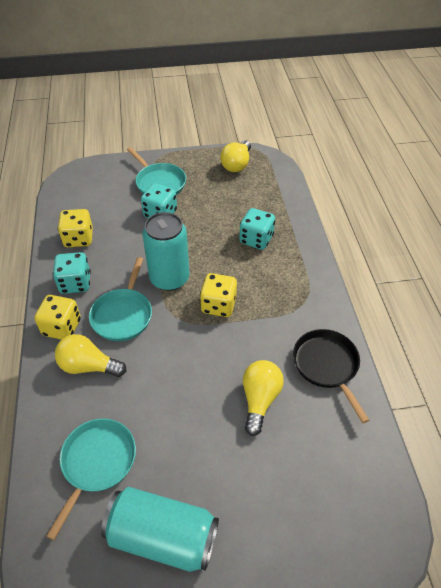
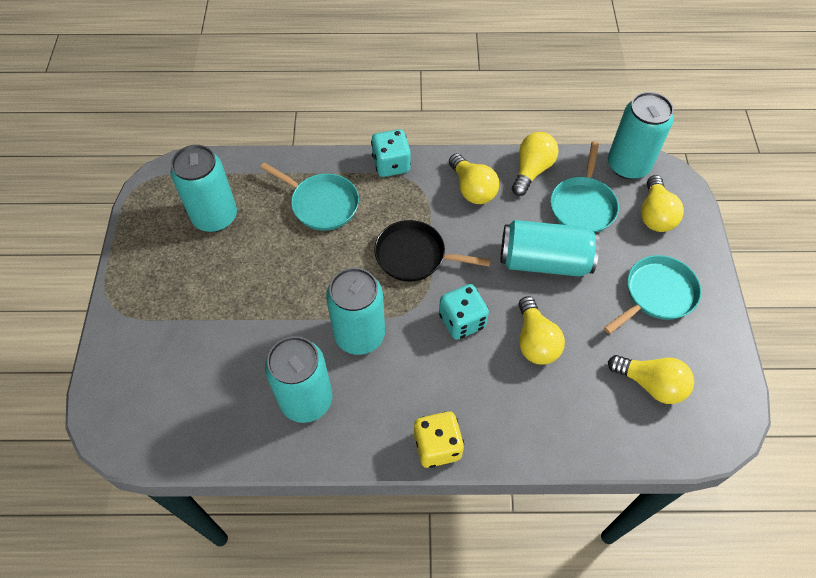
turquoise can: 2 -> 5
turquoise dice: 3 -> 2
yellow dice: 3 -> 1
yellow light bulb: 3 -> 5

